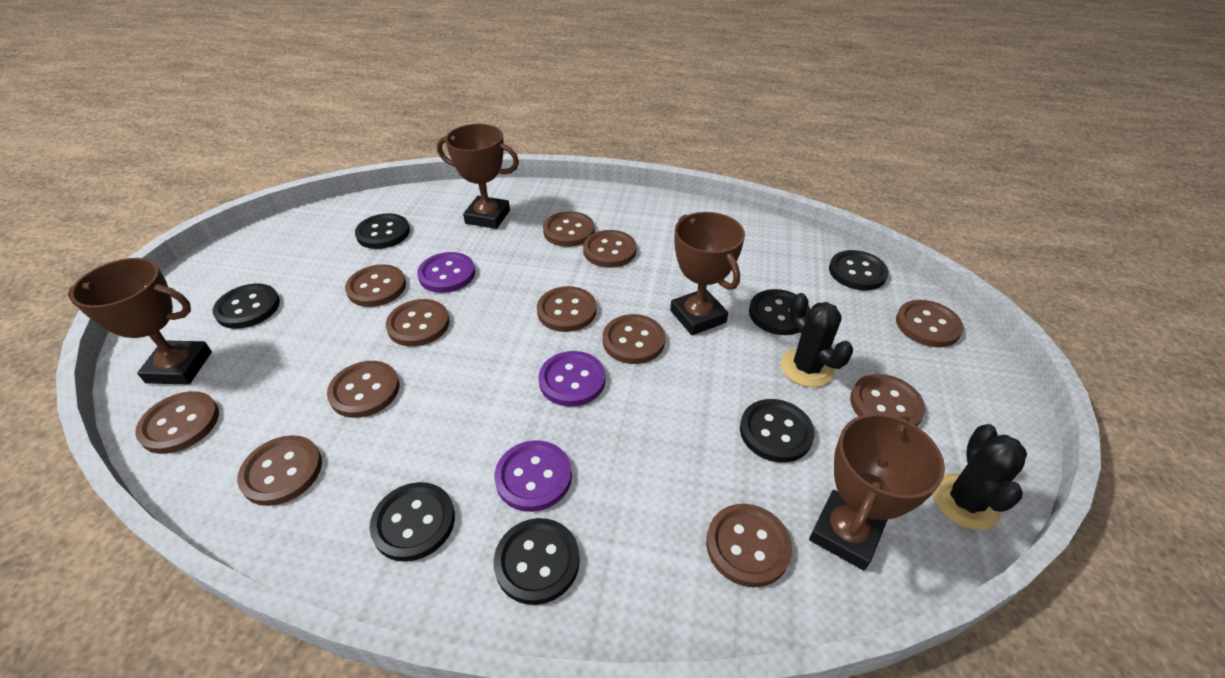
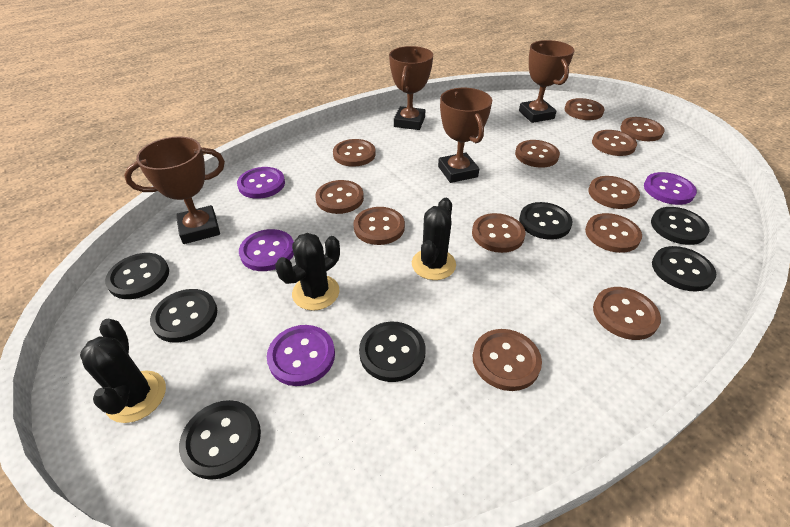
black cactus: 2 -> 3
purple button: 3 -> 4

